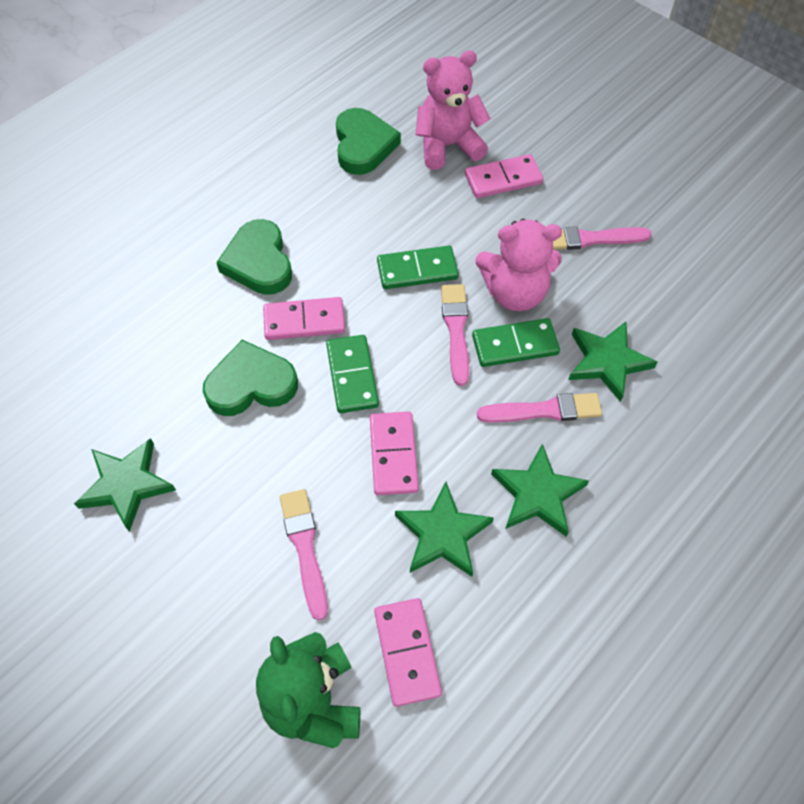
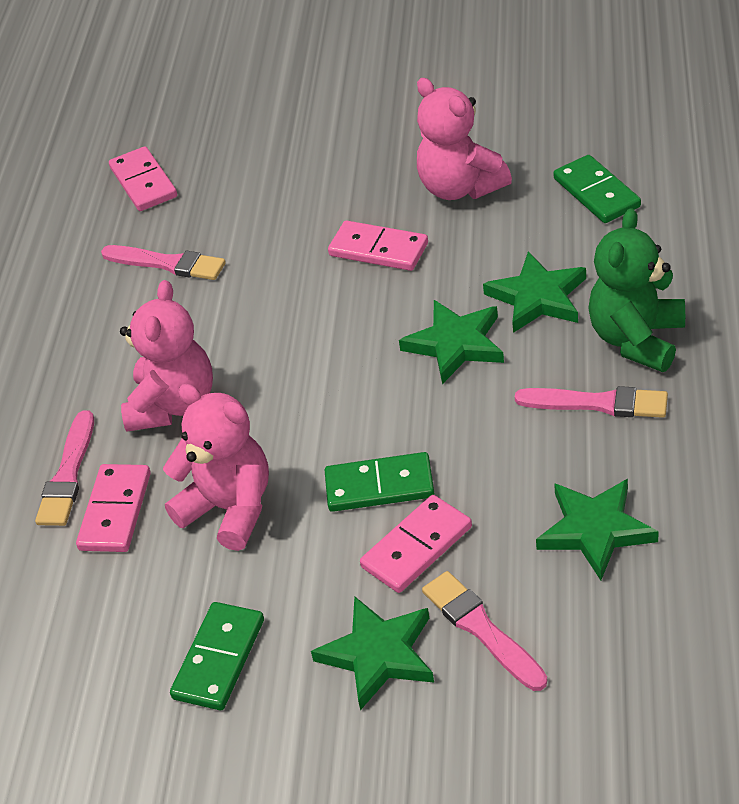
green heart: 3 -> 0
pink teddy bear: 2 -> 3

